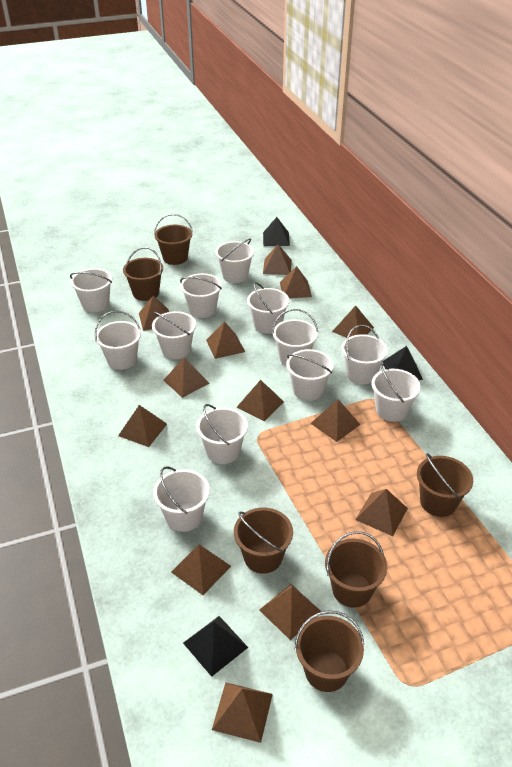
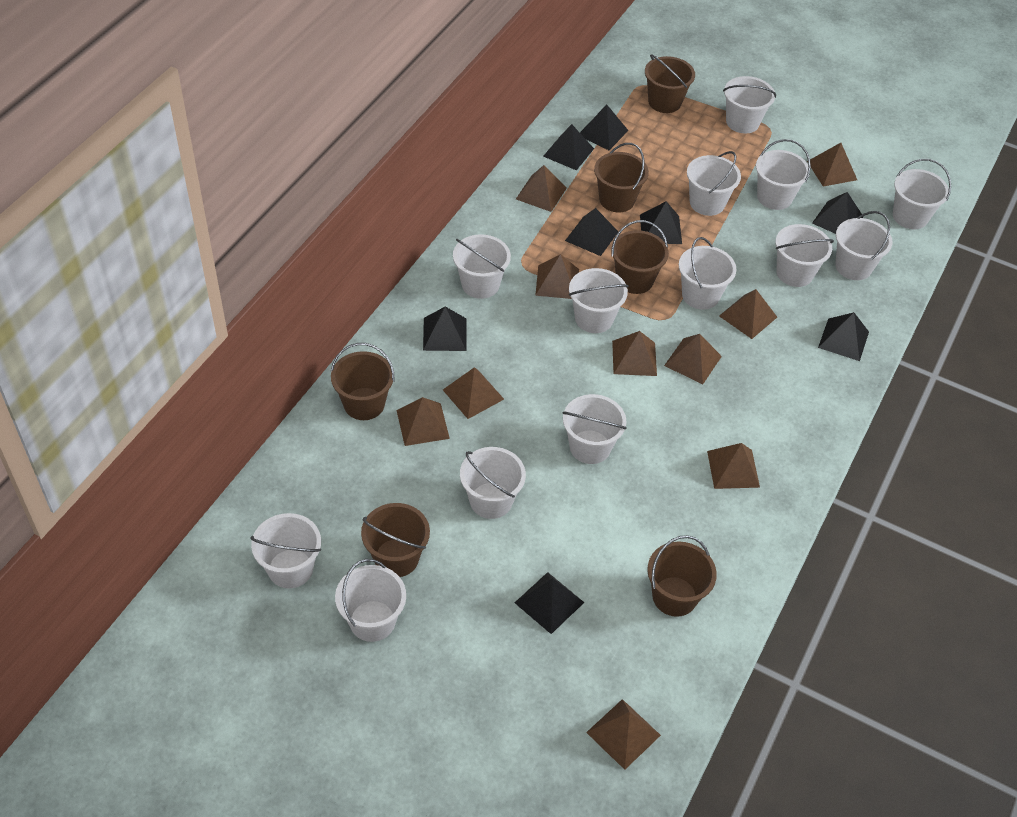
black pyramid: 3 -> 8
brown pyramid: 13 -> 10
white bucket: 12 -> 13

